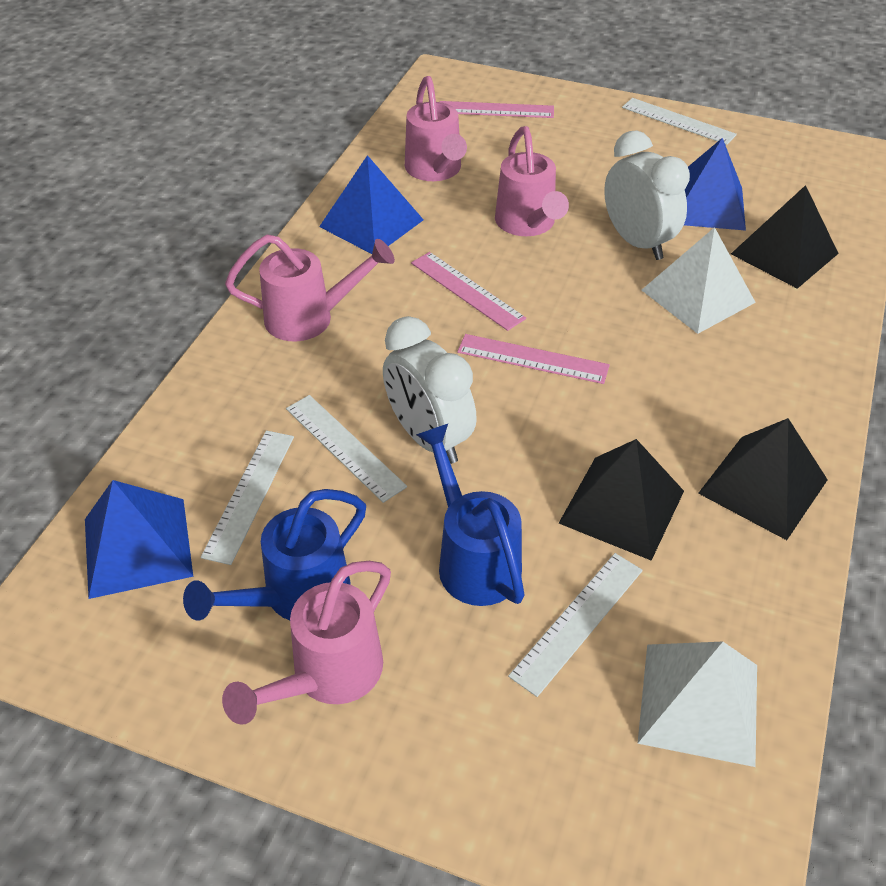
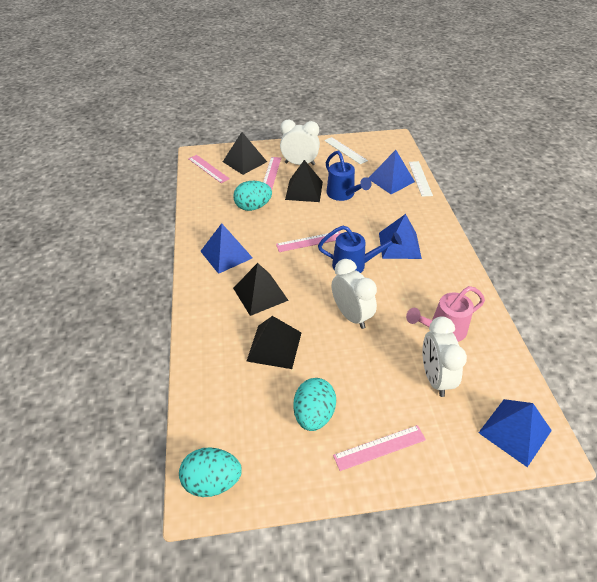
black pyramid: 3 -> 4
blue pyramid: 3 -> 4
pink ruler: 3 -> 4
pink watering can: 4 -> 1
turquoise egg: 0 -> 3
white clock: 2 -> 3
white pyramid: 2 -> 0
white ruler: 4 -> 2

